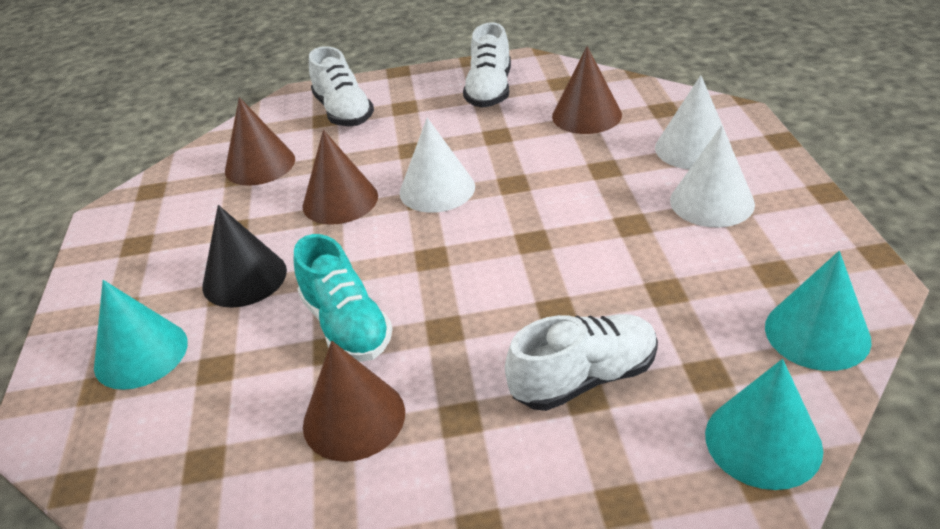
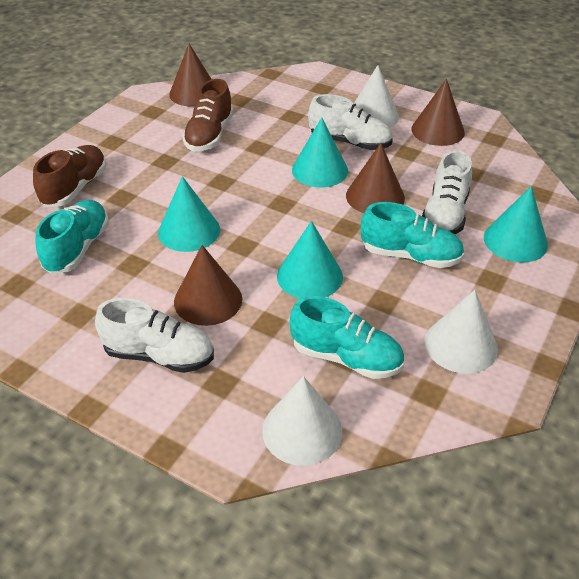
black cone: 1 -> 0
brown shoe: 0 -> 2
turquoise cone: 3 -> 4
turquoise shoe: 1 -> 3

